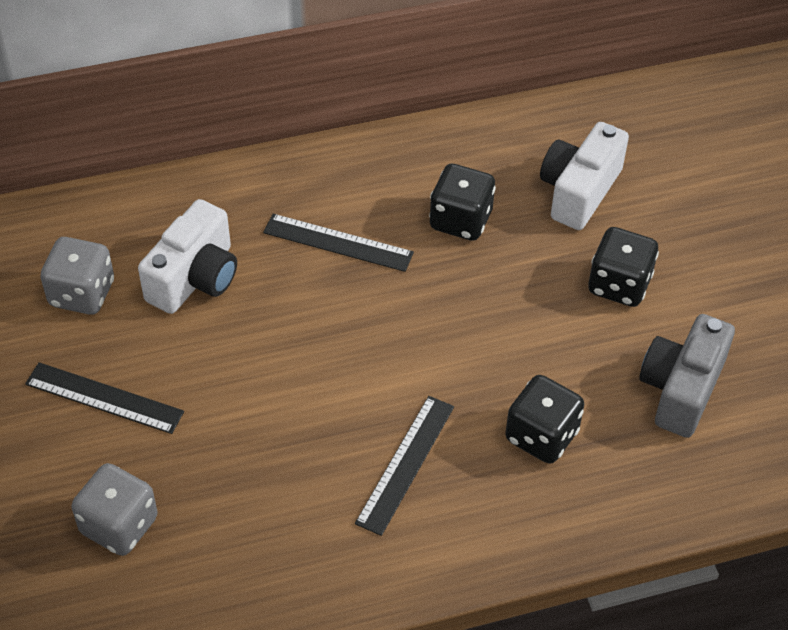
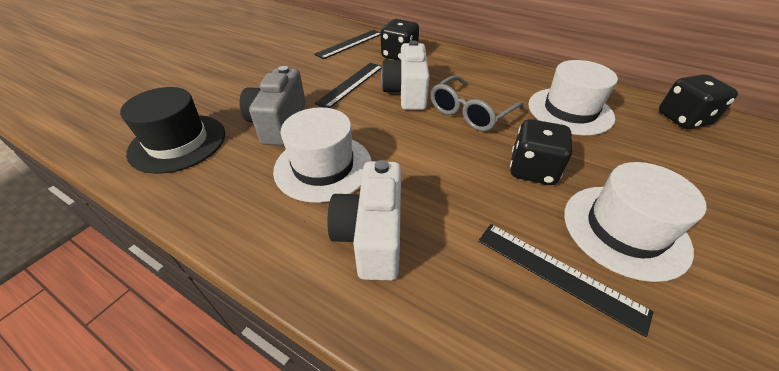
black hat: 0 -> 1
grey dice: 2 -> 0
grey glasses: 0 -> 1
white hat: 0 -> 3

